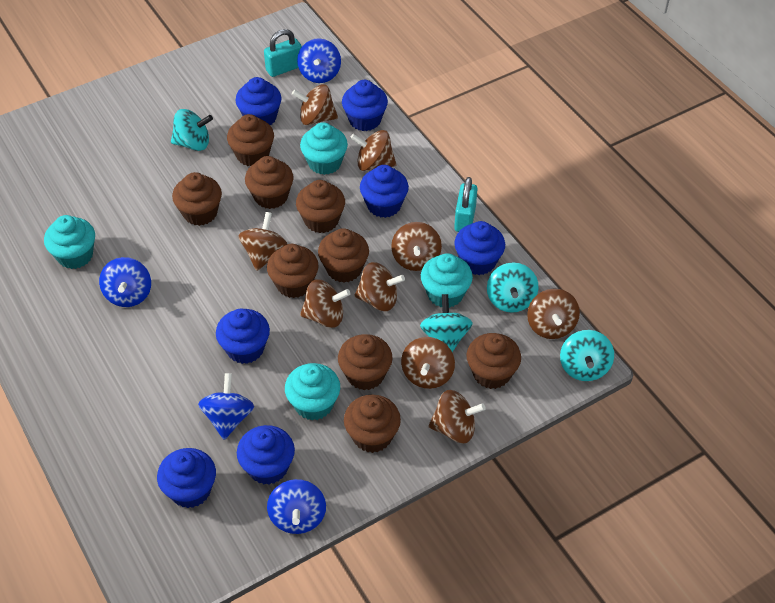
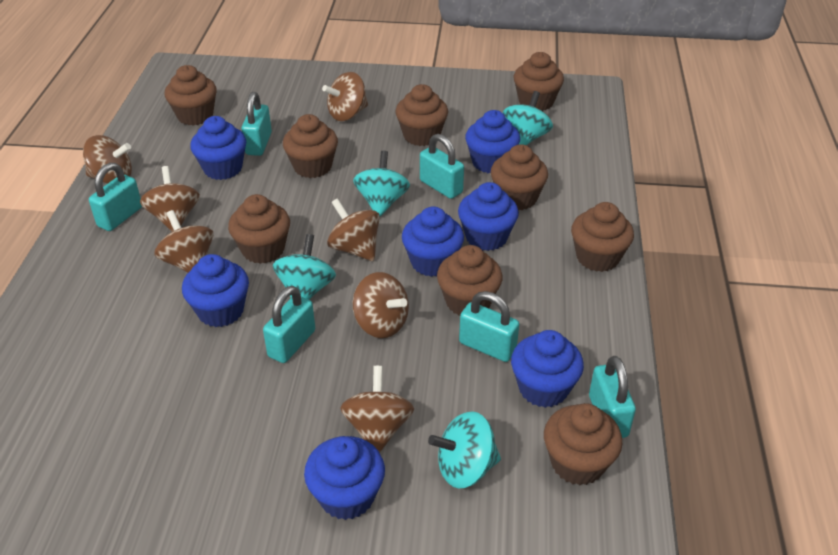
blue spinning top: 4 -> 0
brown spinning top: 9 -> 7
turquoise cupcake: 4 -> 0
turquoise padlock: 2 -> 6

